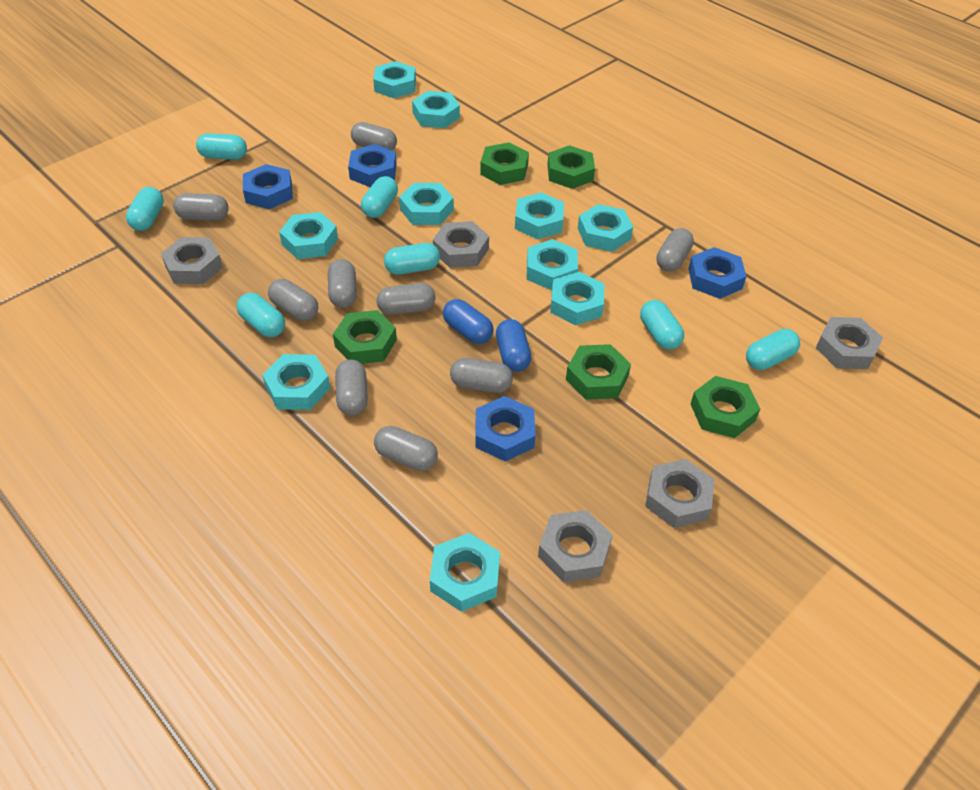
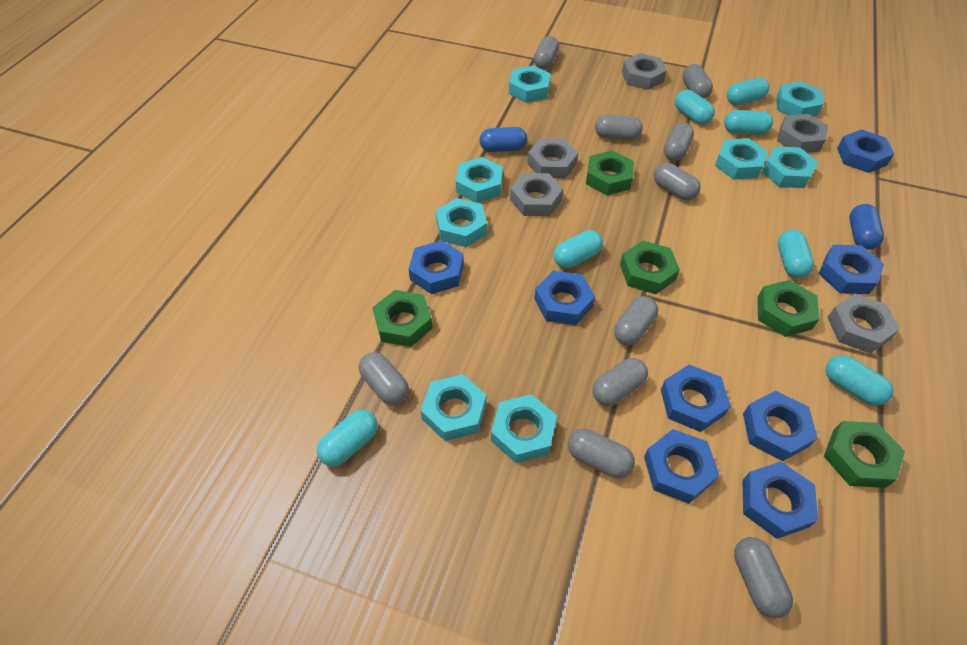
blue nut: 4 -> 8
grey capsule: 9 -> 10
turquoise nut: 10 -> 8

